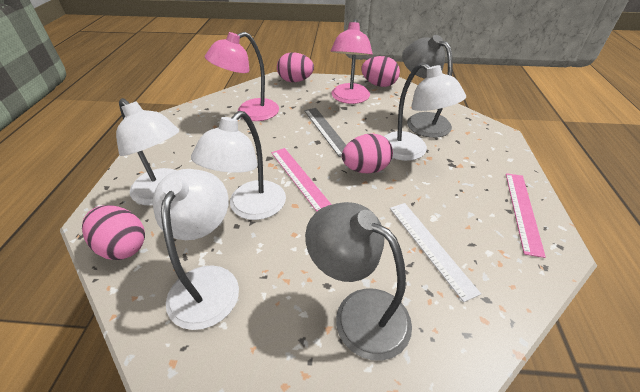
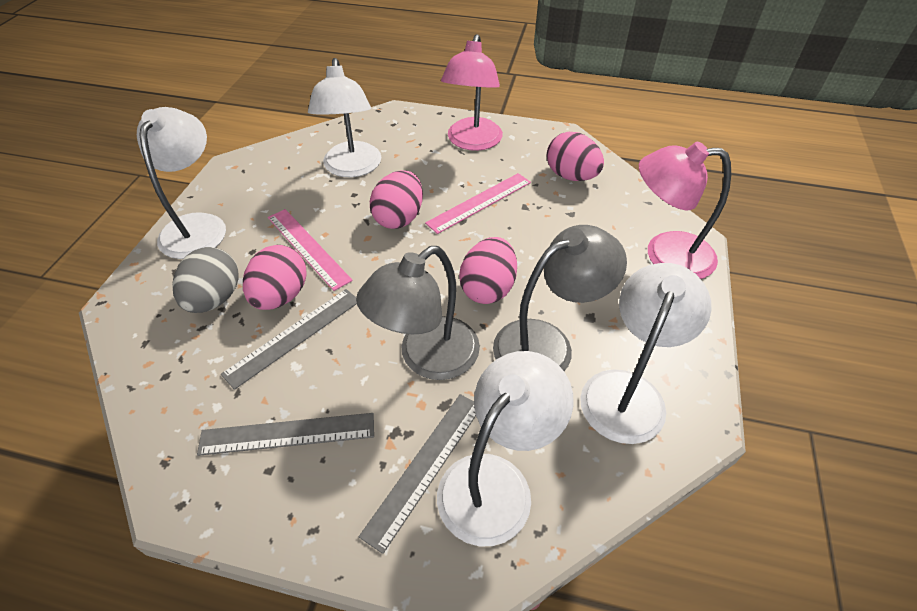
grey egg: 0 -> 1
grey ruler: 1 -> 3
white ruler: 1 -> 0

